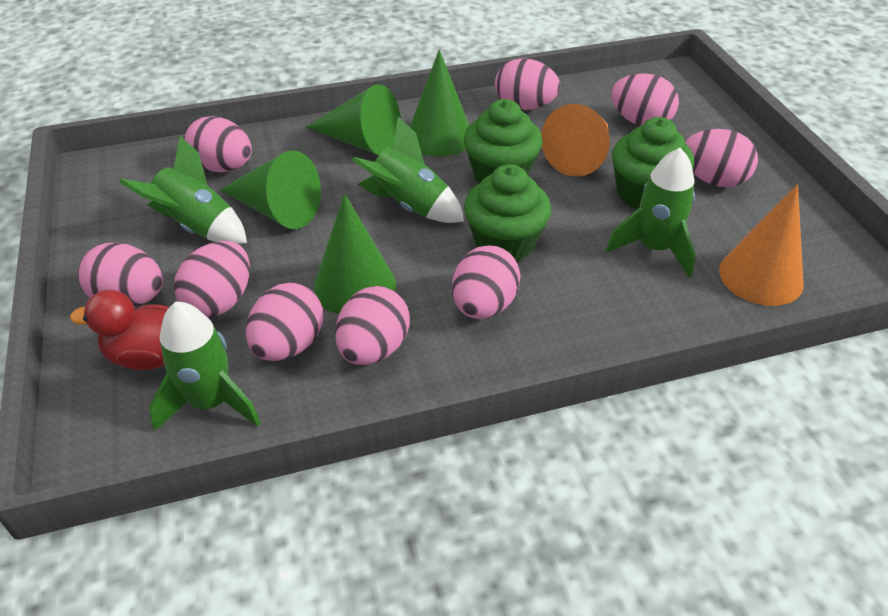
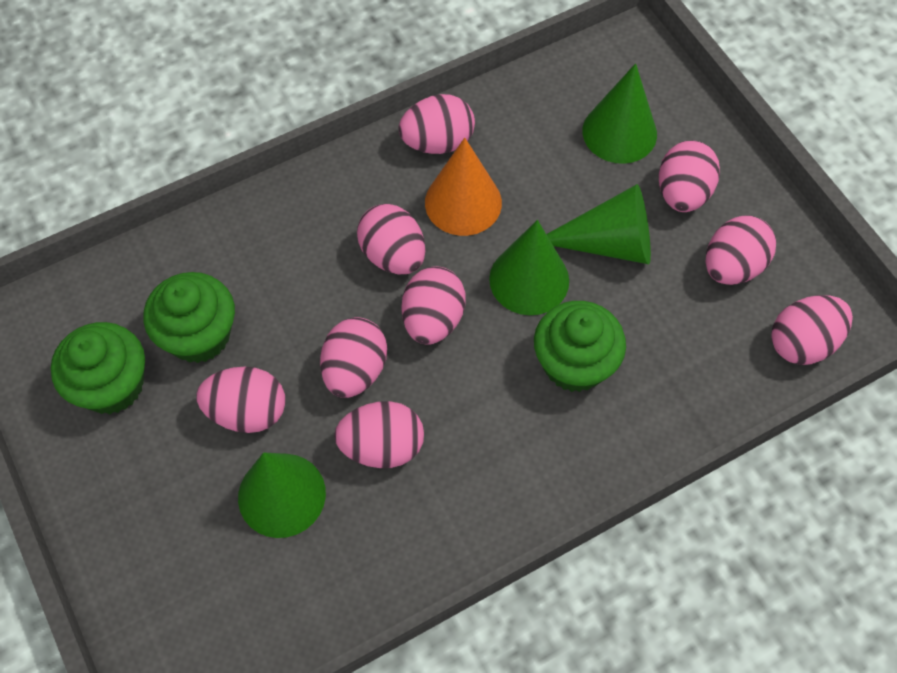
green rocket: 4 -> 0
orange cone: 2 -> 1
red duck: 1 -> 0

